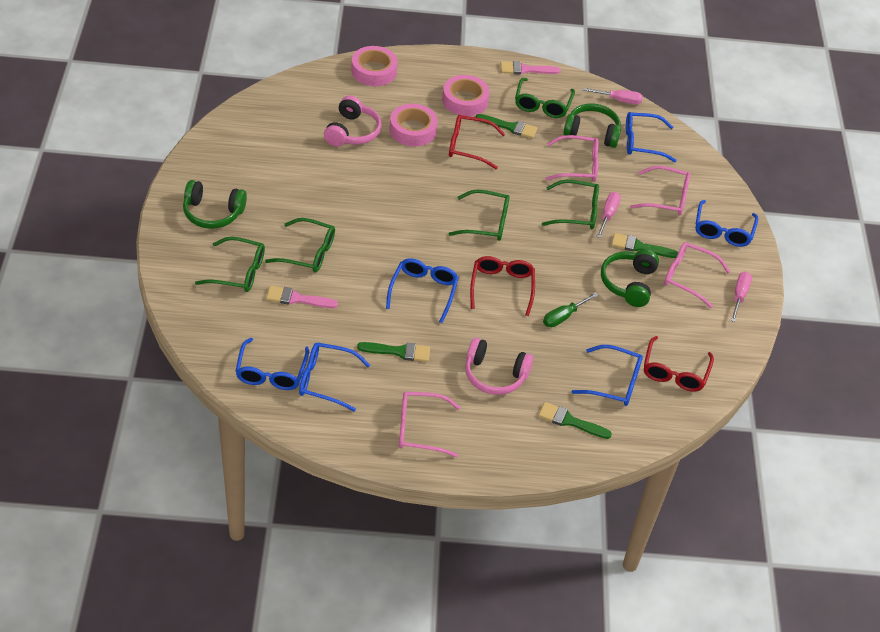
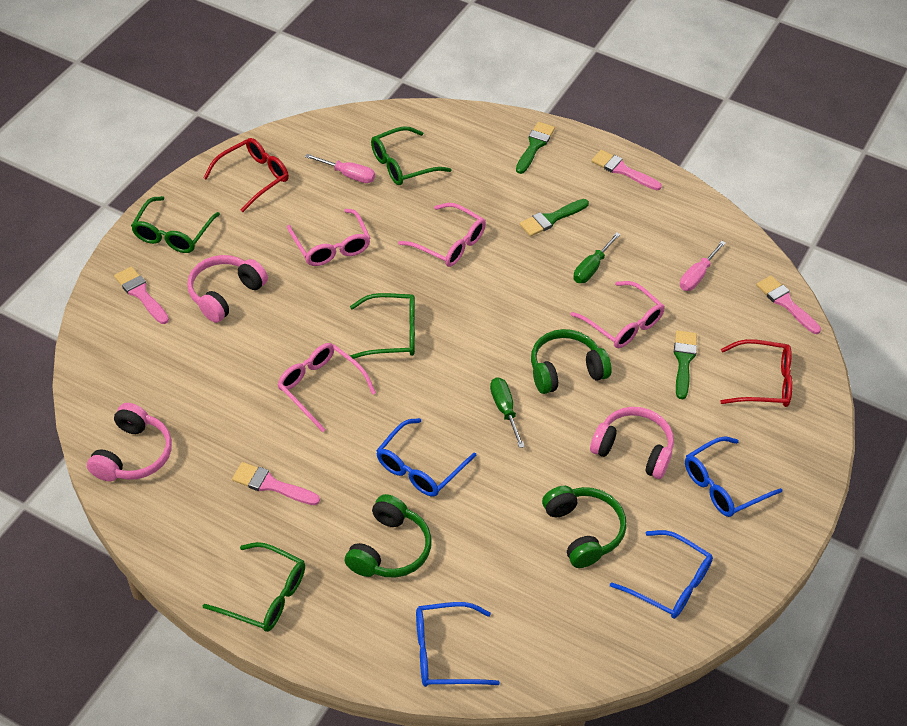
blue glasses: 6 -> 4
green brush: 4 -> 3
green glasses: 5 -> 4
green screwdriver: 1 -> 2
pink brush: 2 -> 4
pink headphones: 2 -> 3
pink screwdriver: 3 -> 2
pink tape: 3 -> 0
red glasses: 3 -> 2

